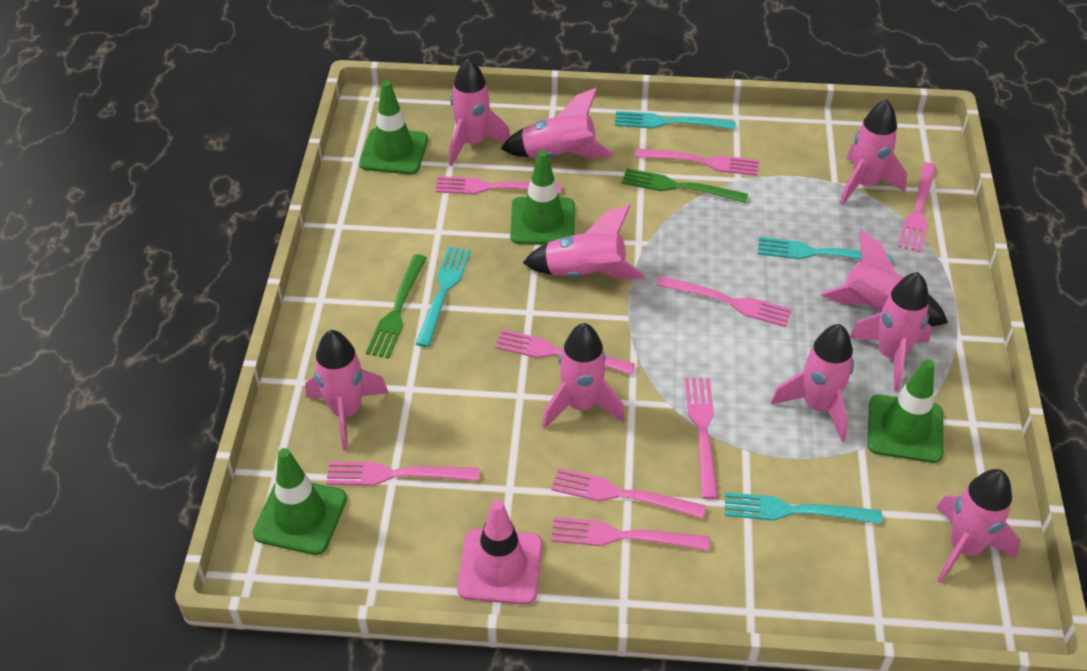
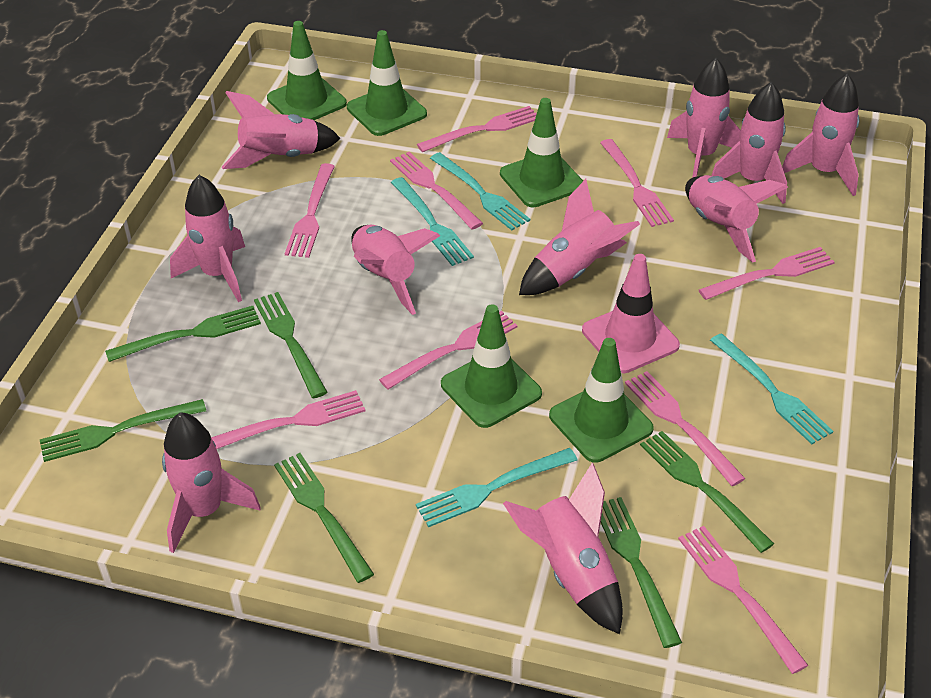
green fork: 2 -> 6
green traffic cone: 4 -> 5

